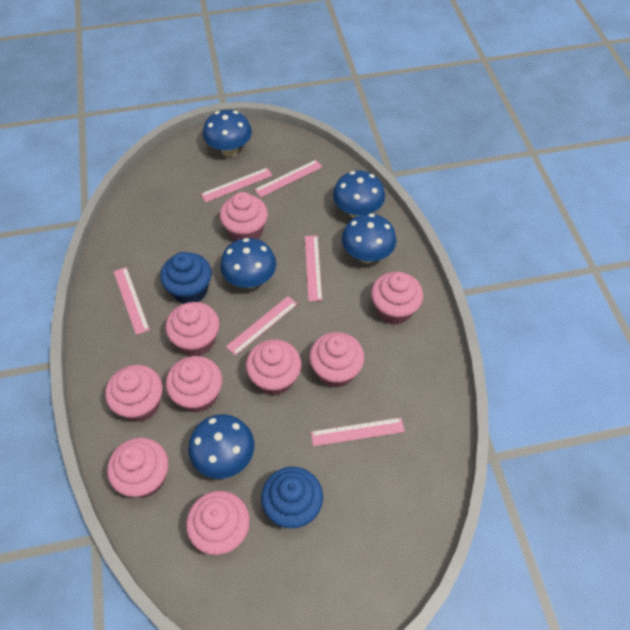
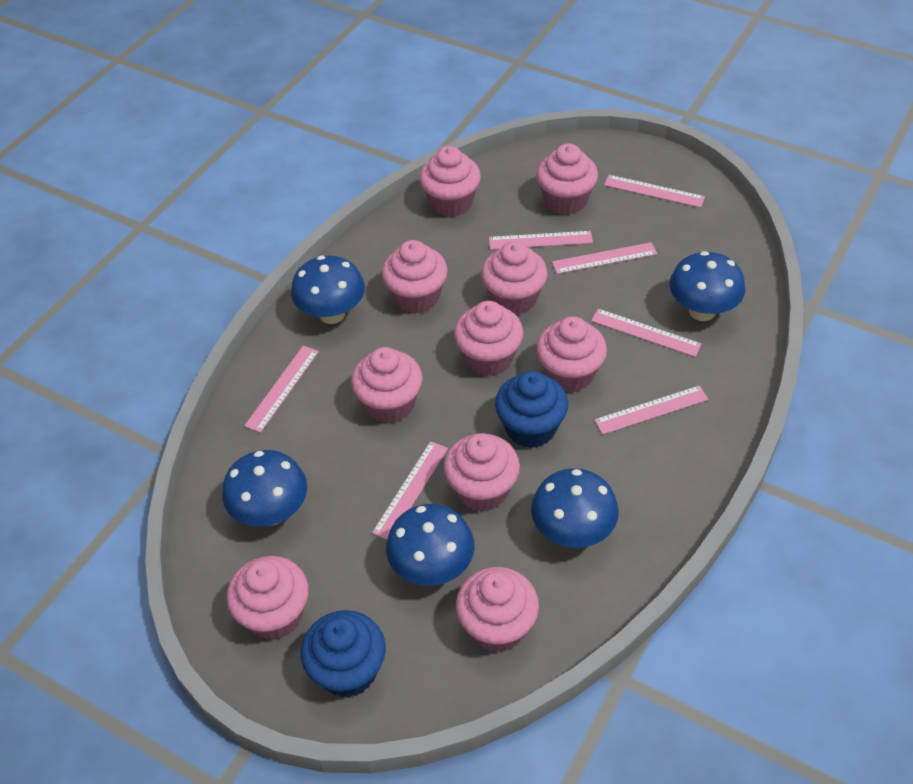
pink cupcake: 9 -> 10
pink ruler: 6 -> 7

